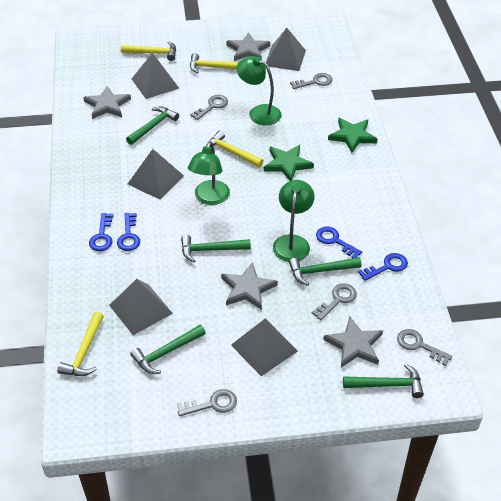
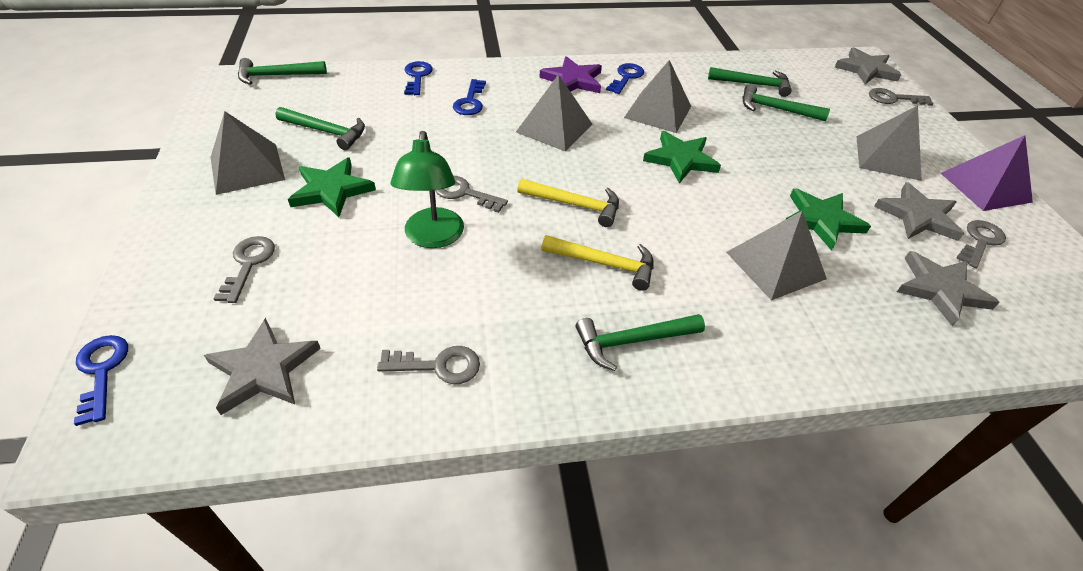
green lamp: 3 -> 1
green star: 2 -> 3
purple pyramid: 0 -> 1
purple star: 0 -> 1
yellow hammer: 4 -> 2

